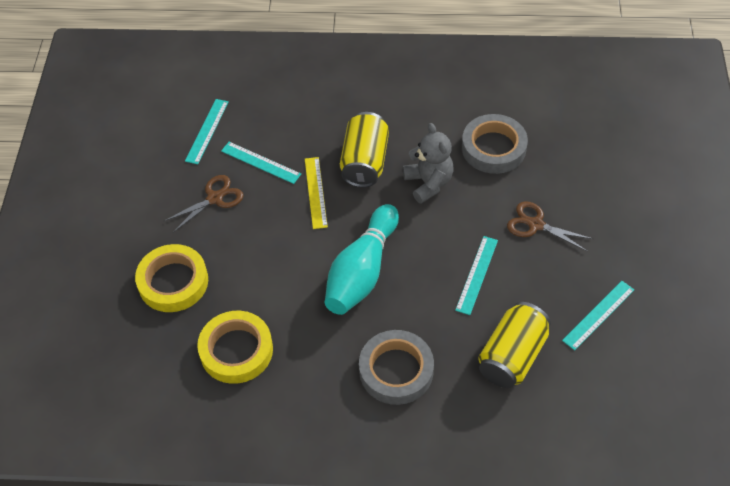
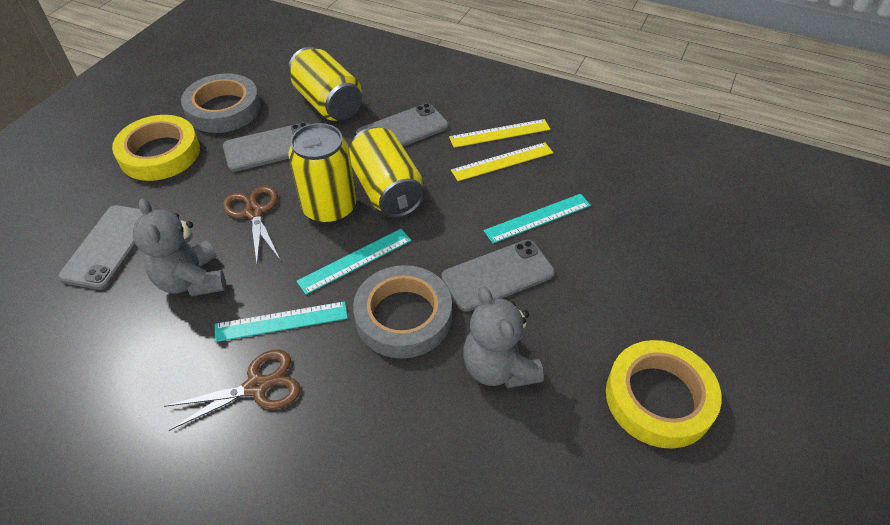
grey phone: 0 -> 4
grey teddy bear: 1 -> 2
turquoise bowling pin: 1 -> 0
turquoise ruler: 4 -> 3
yellow can: 2 -> 3
yellow ruler: 1 -> 2

